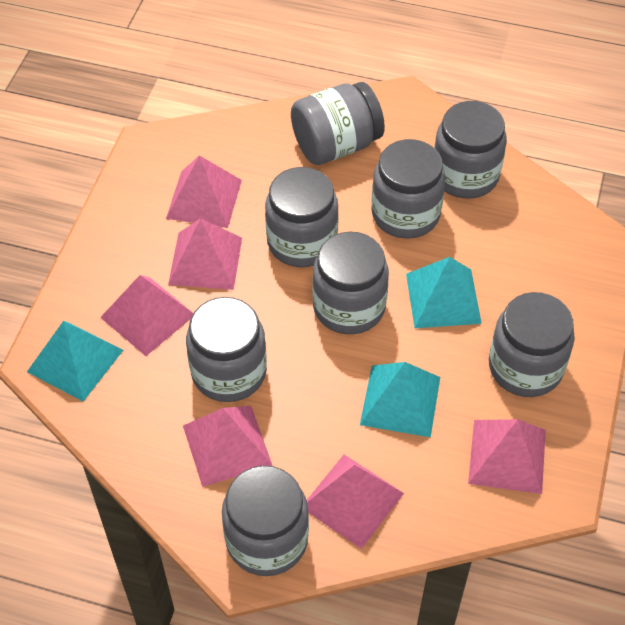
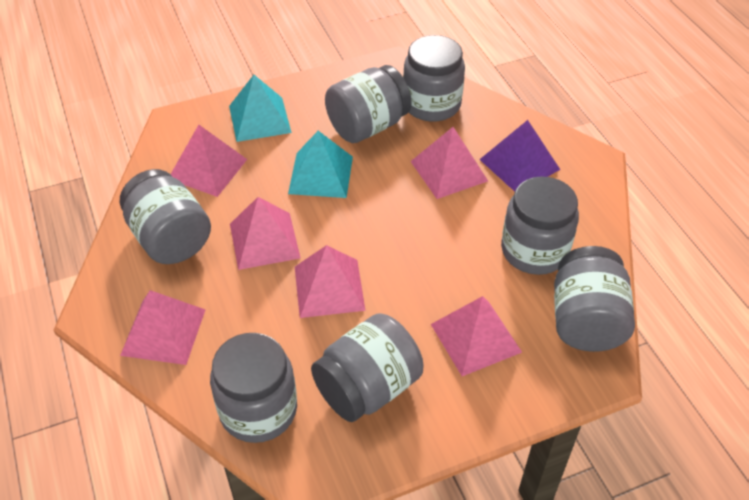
grey jar: 8 -> 7
purple pyramid: 0 -> 1
turquoise pyramid: 3 -> 2

